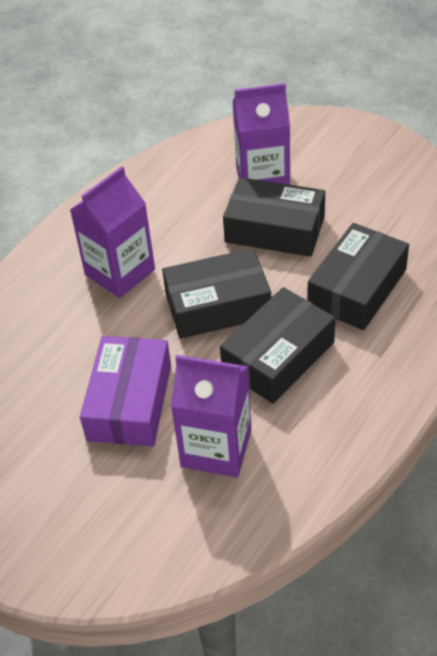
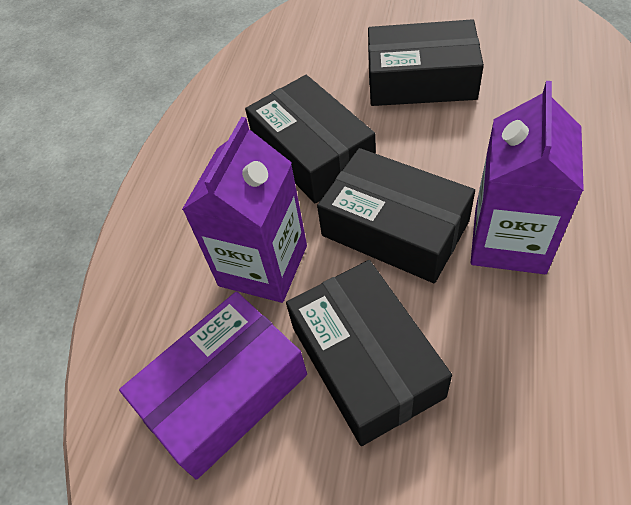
purple carton: 3 -> 2

